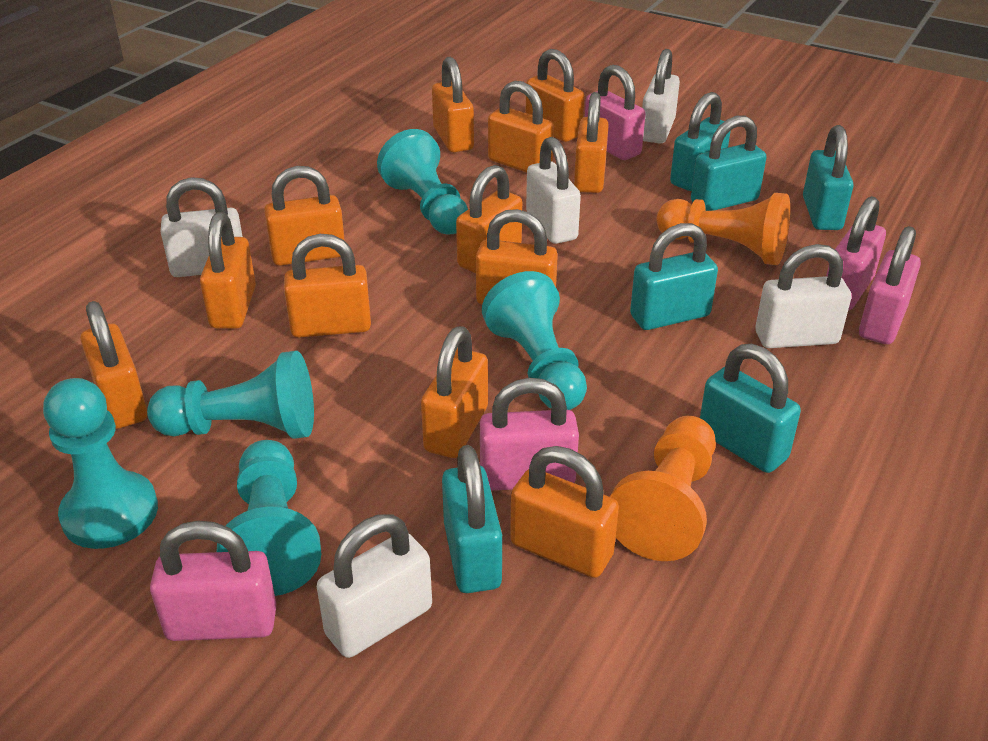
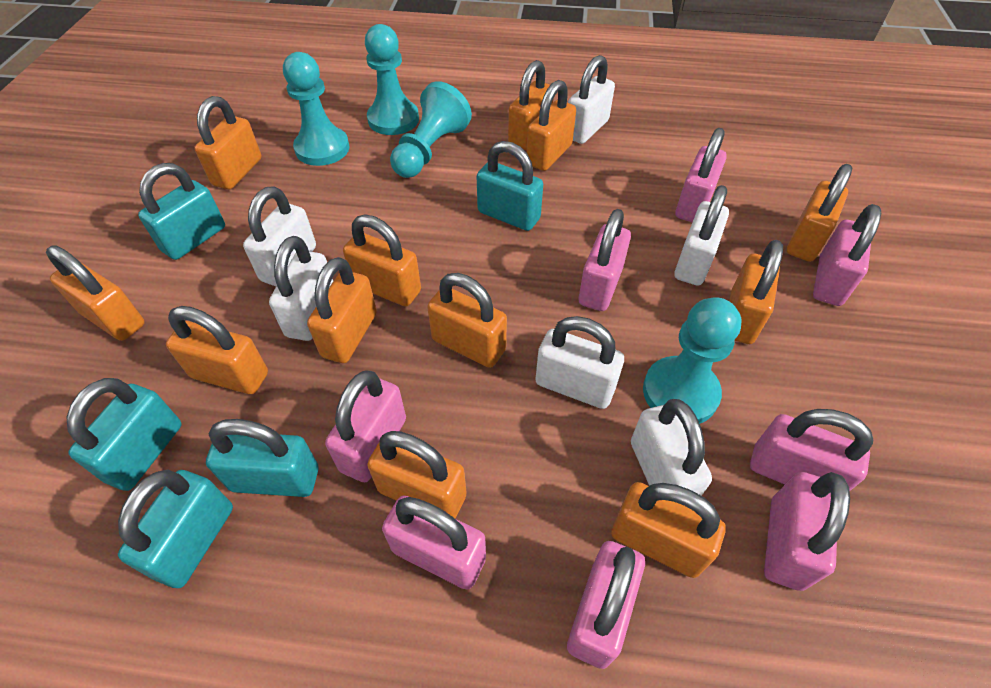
orange pawn: 2 -> 0
pink padlock: 5 -> 8
turquoise padlock: 6 -> 5
turquoise pawn: 5 -> 4
white padlock: 5 -> 6

